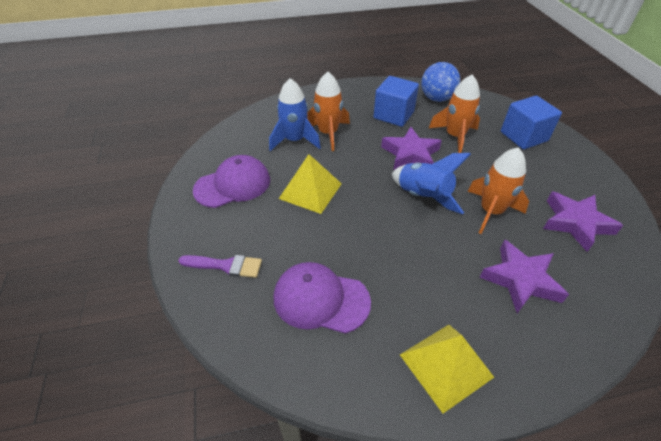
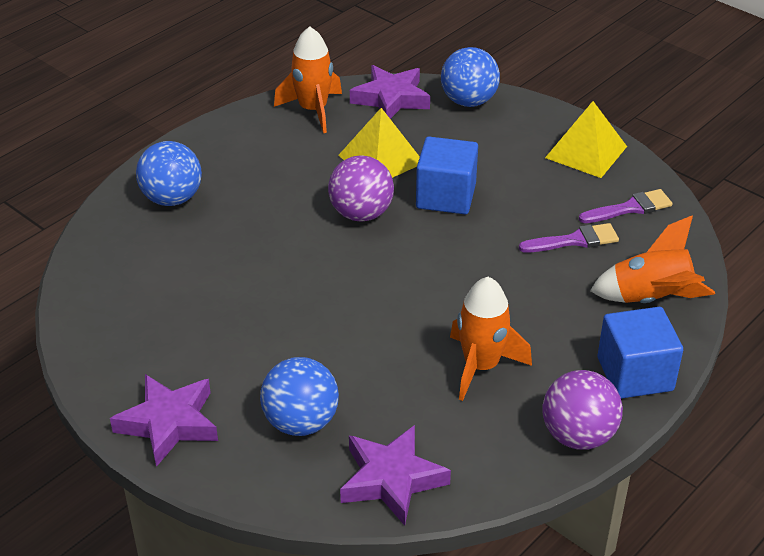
blue ball: 1 -> 3
blue rocket: 2 -> 0
purple ball: 0 -> 2
purple brush: 1 -> 2
purple cap: 2 -> 0

